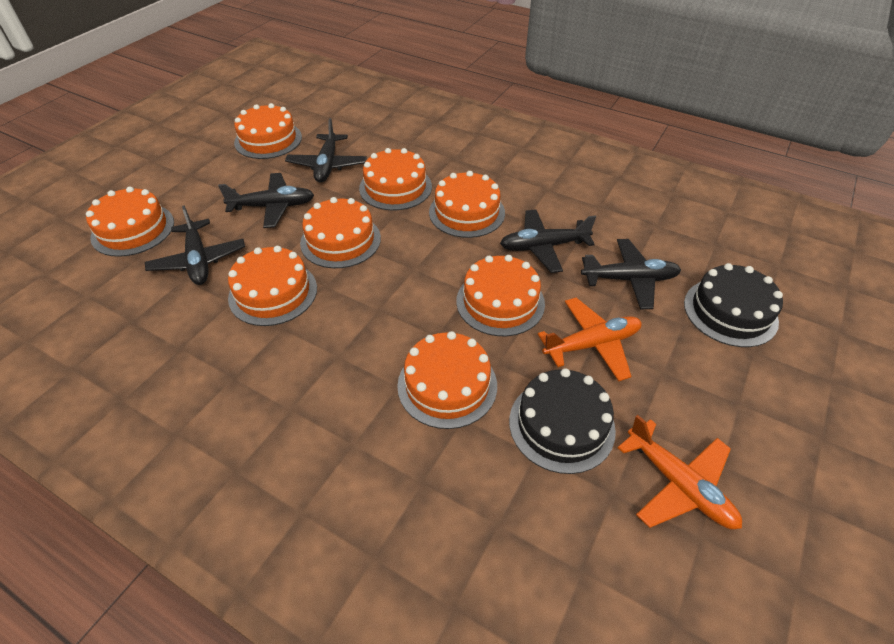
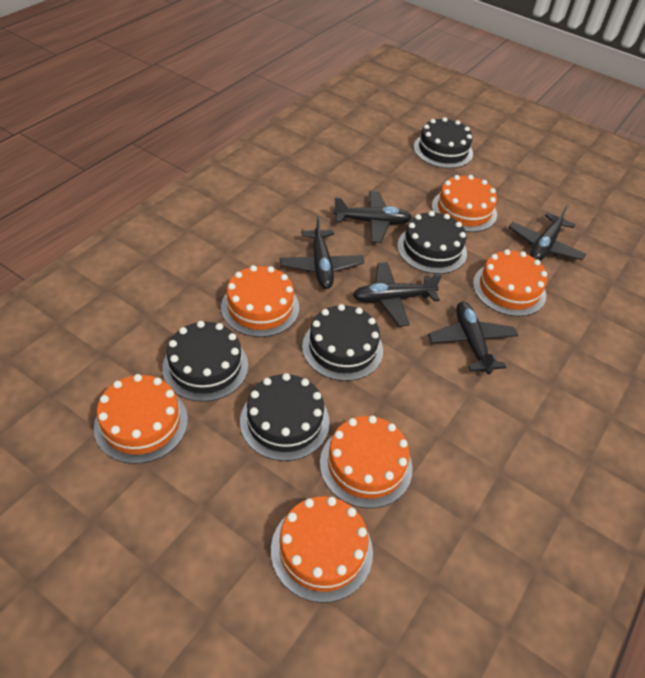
black cake: 2 -> 5
orange cake: 8 -> 6
orange plane: 2 -> 0

